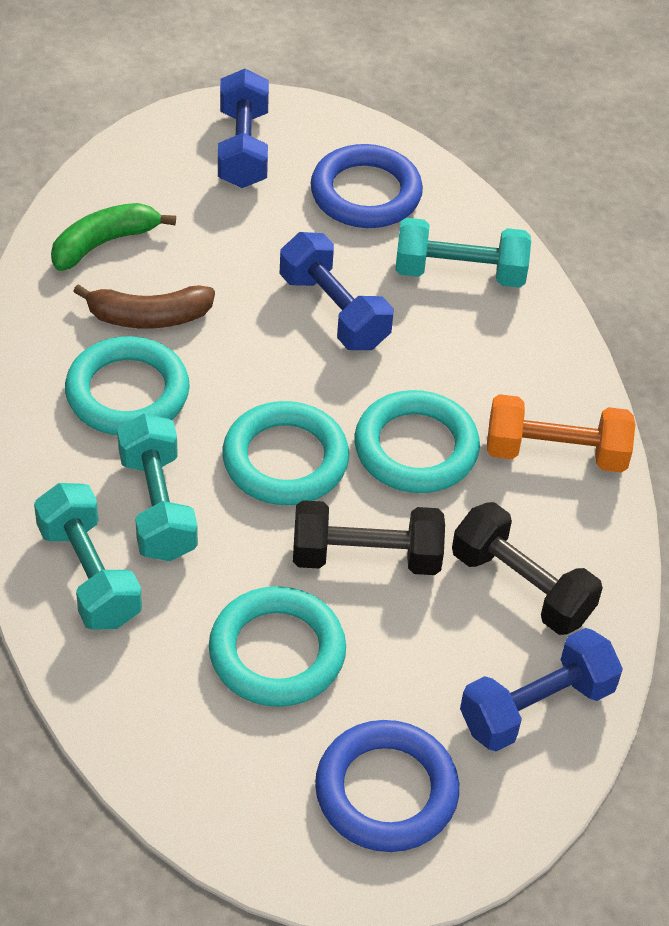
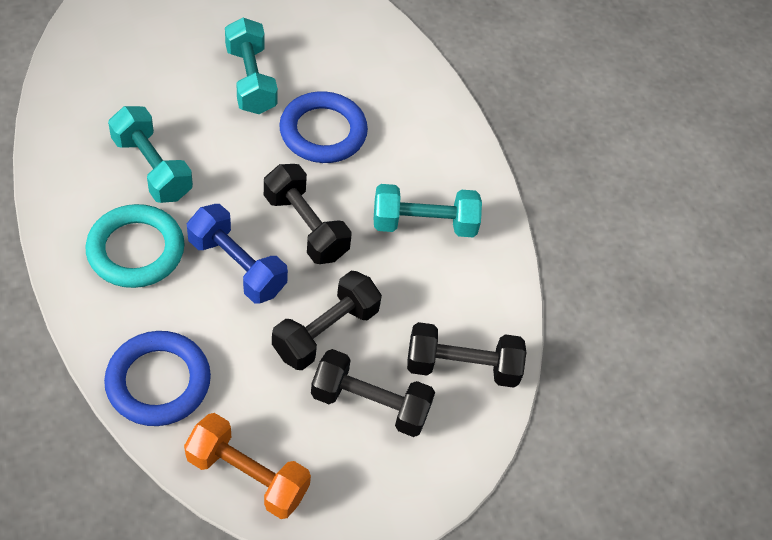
black dumbbell: 2 -> 4
blue dumbbell: 3 -> 1
brown banana: 1 -> 0
green banana: 1 -> 0
turquoise ring: 4 -> 1

